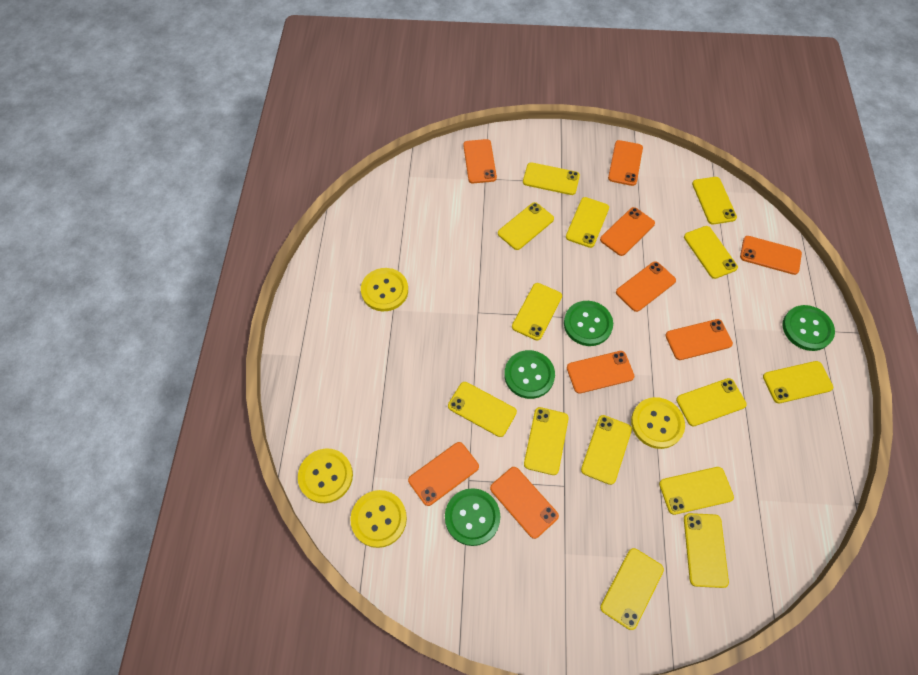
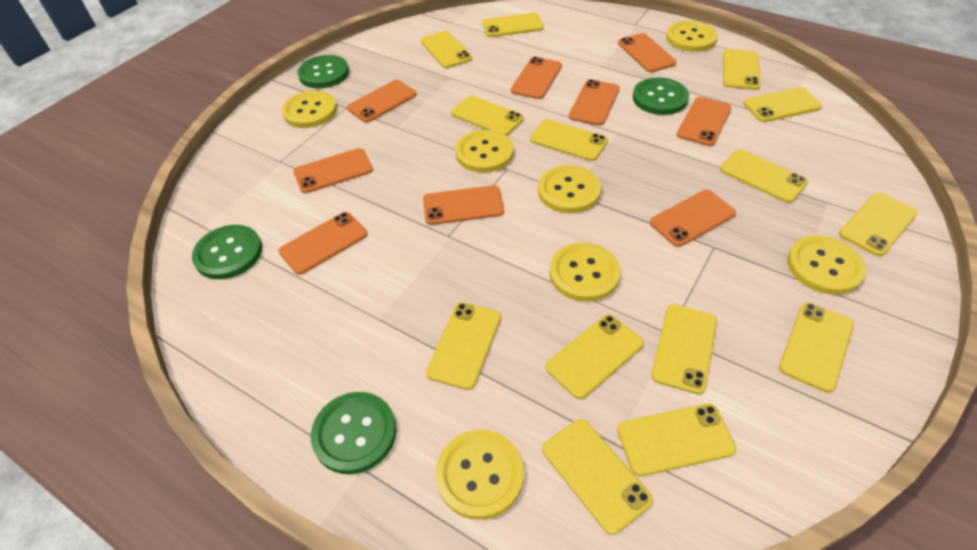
yellow button: 4 -> 7

